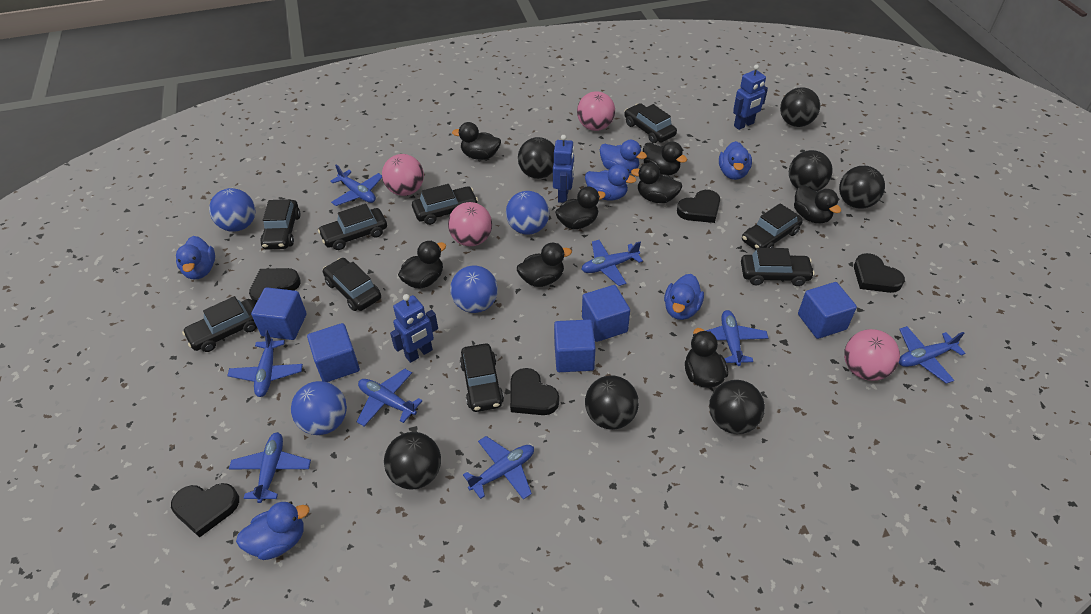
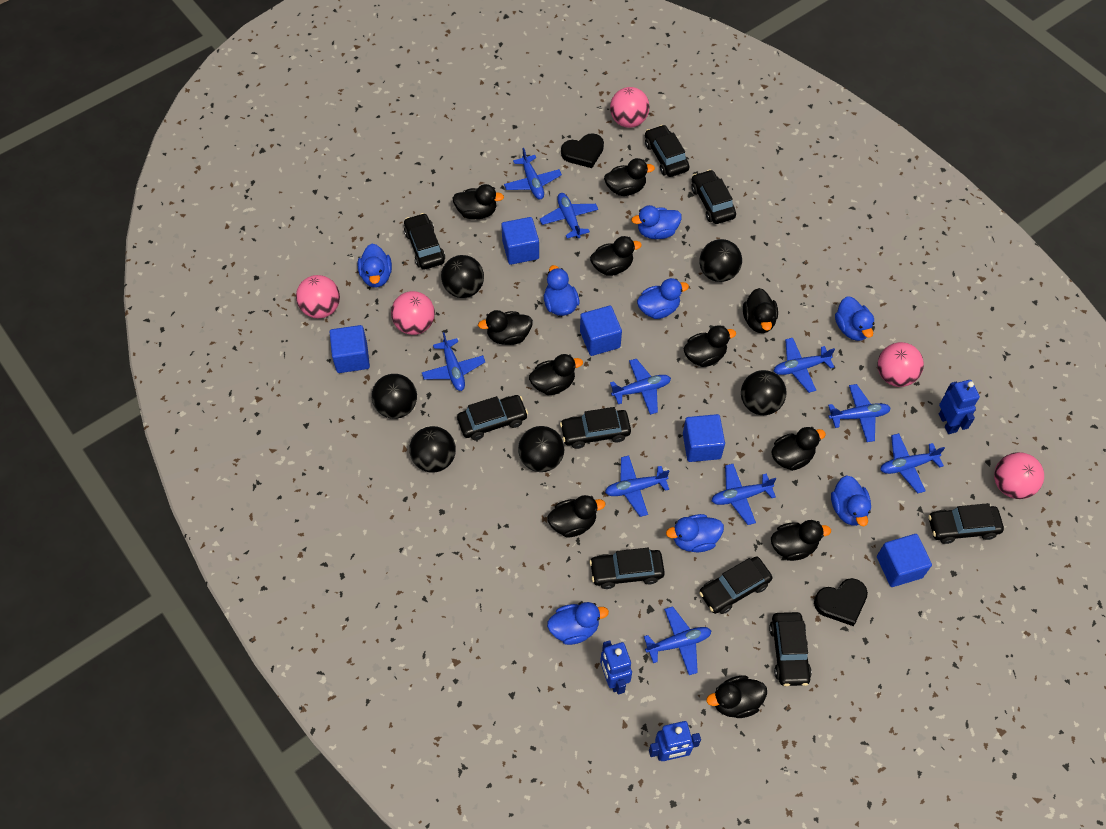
black ball: 7 -> 6
black duck: 8 -> 11
black heart: 5 -> 2
blue ball: 4 -> 0
blue duck: 6 -> 8
blue plane: 8 -> 10
pink ball: 4 -> 5

